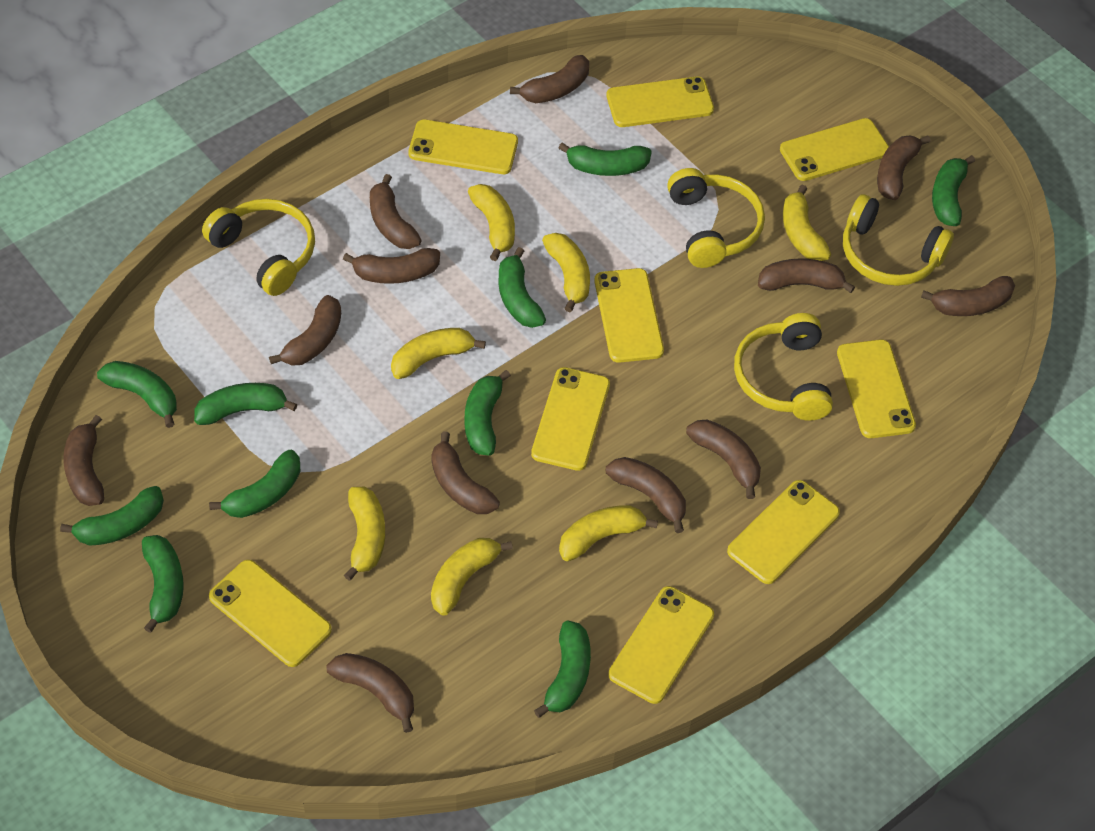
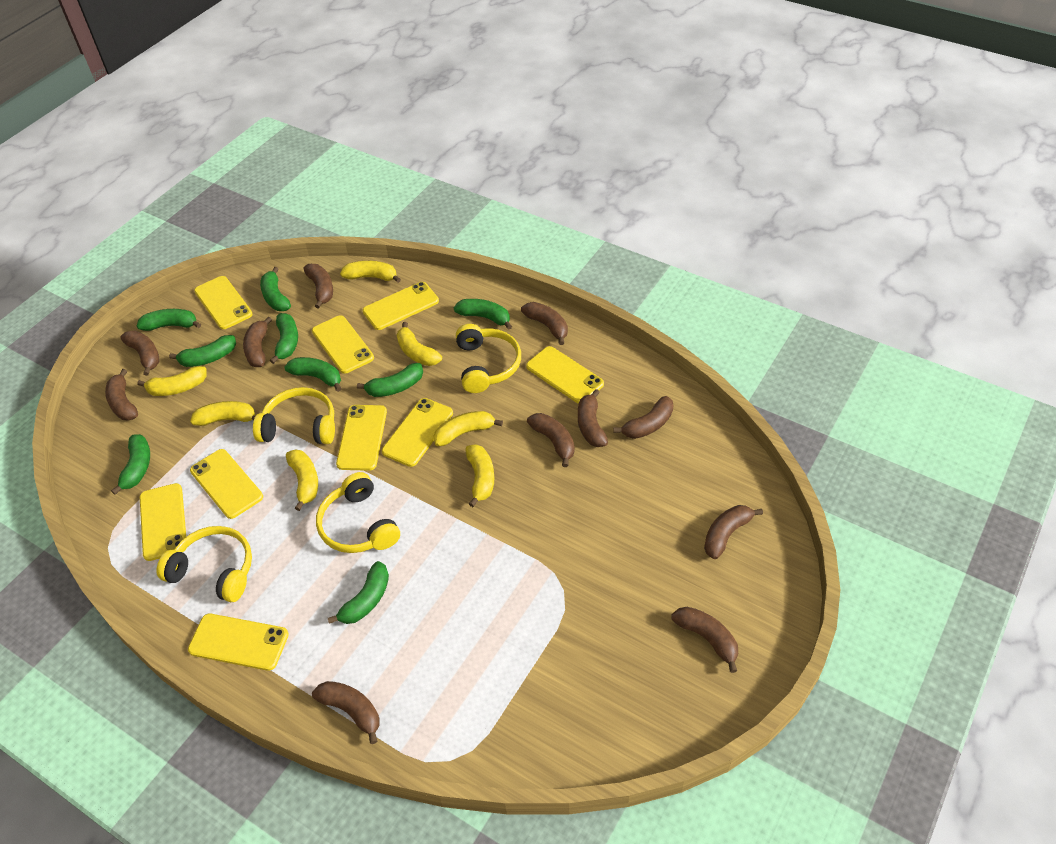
brown banana: 12 -> 11
green banana: 10 -> 9

